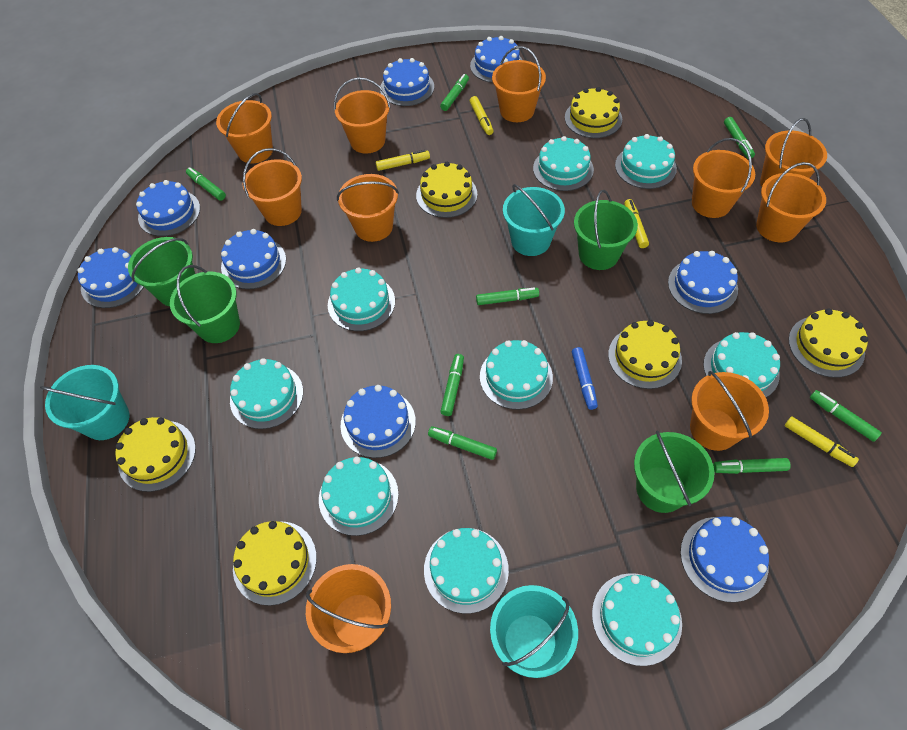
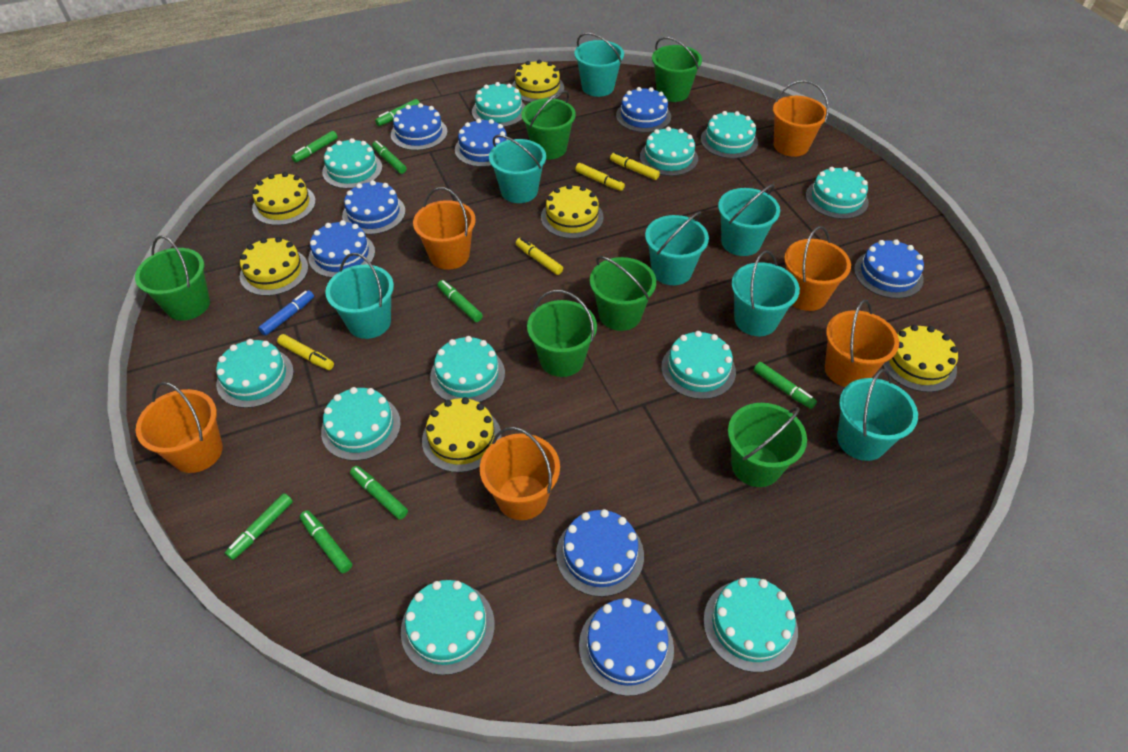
green bucket: 4 -> 6
orange bucket: 10 -> 6
turquoise bucket: 3 -> 7
turquoise cake: 9 -> 11

